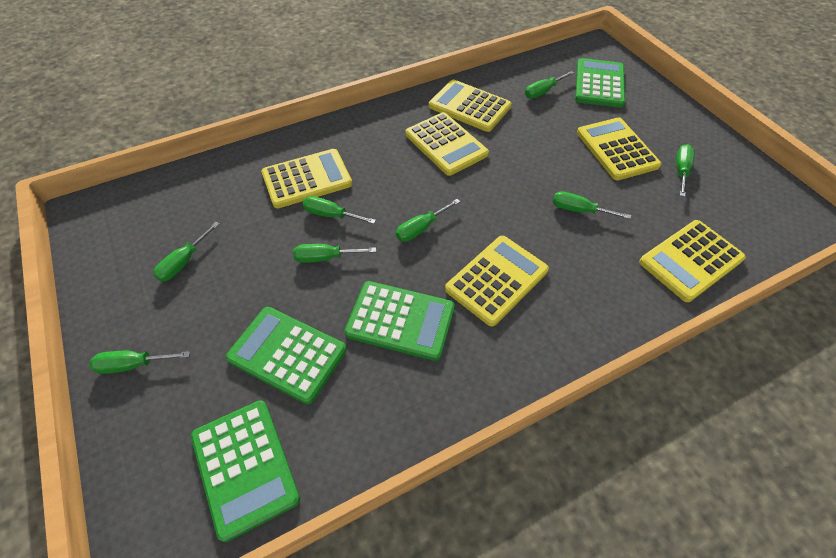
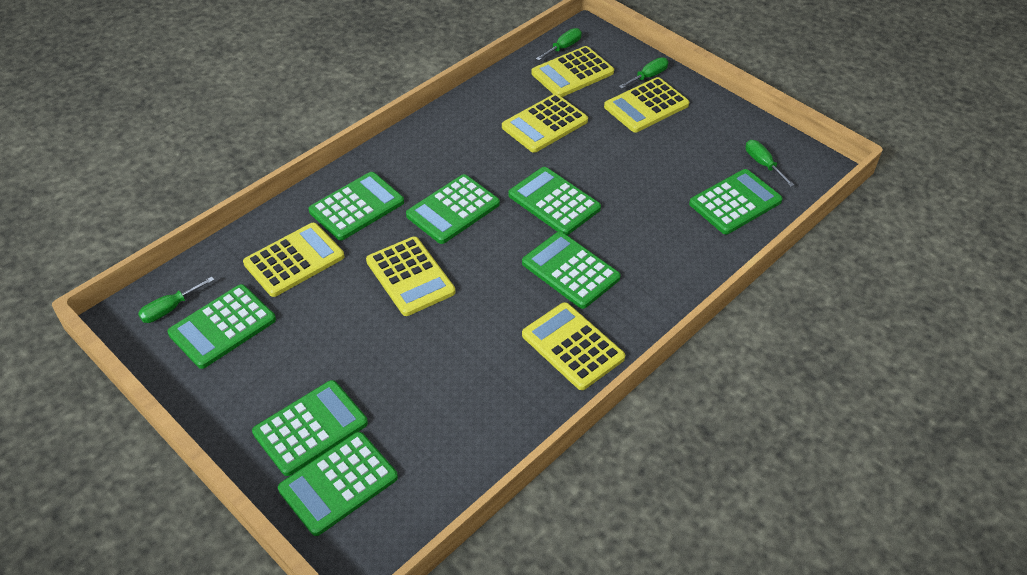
green calculator: 4 -> 8
green screwdriver: 8 -> 4

